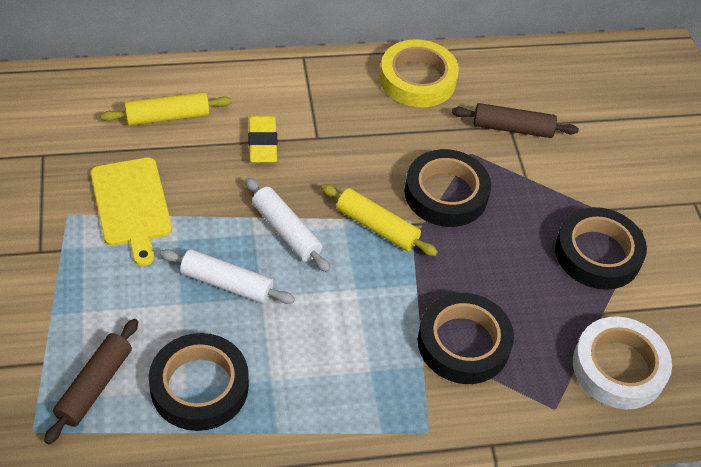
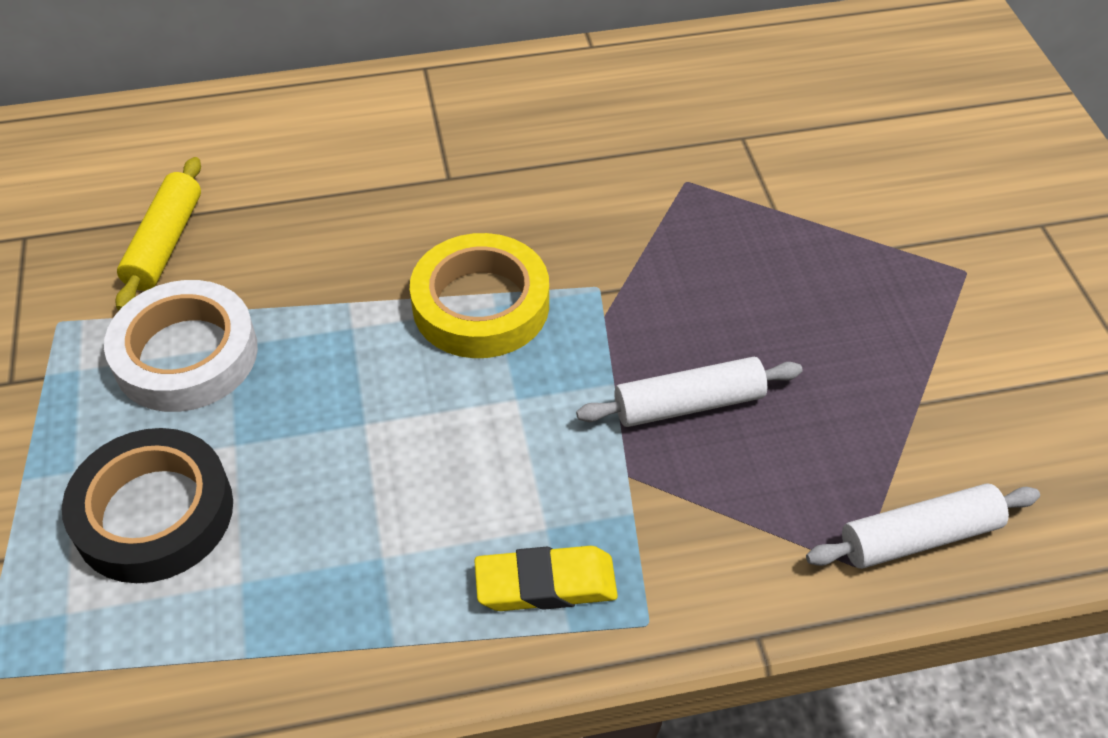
black tape: 4 -> 1
brown rolling pin: 2 -> 0
yellow cutting board: 1 -> 0
yellow rolling pin: 2 -> 1

